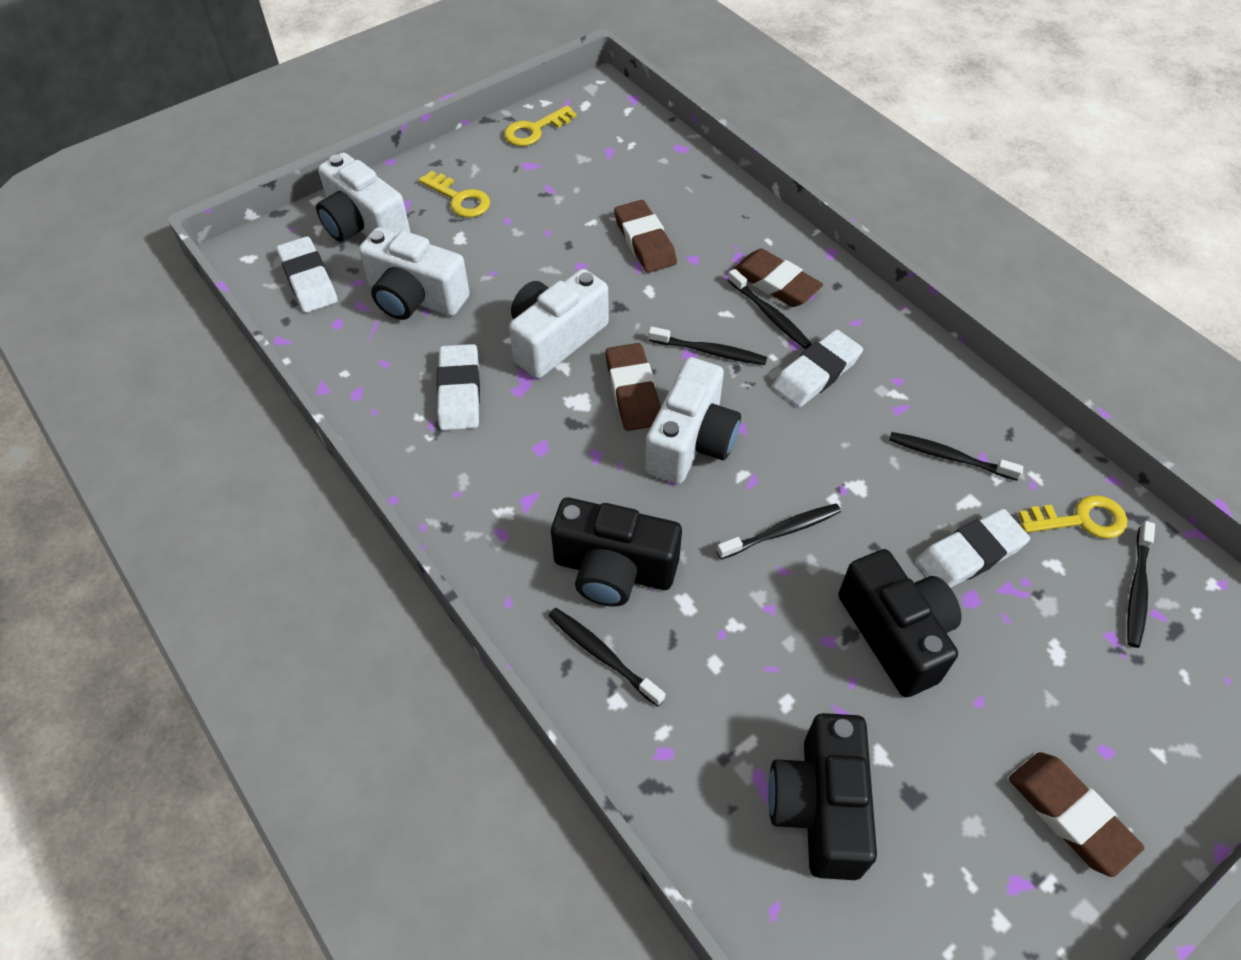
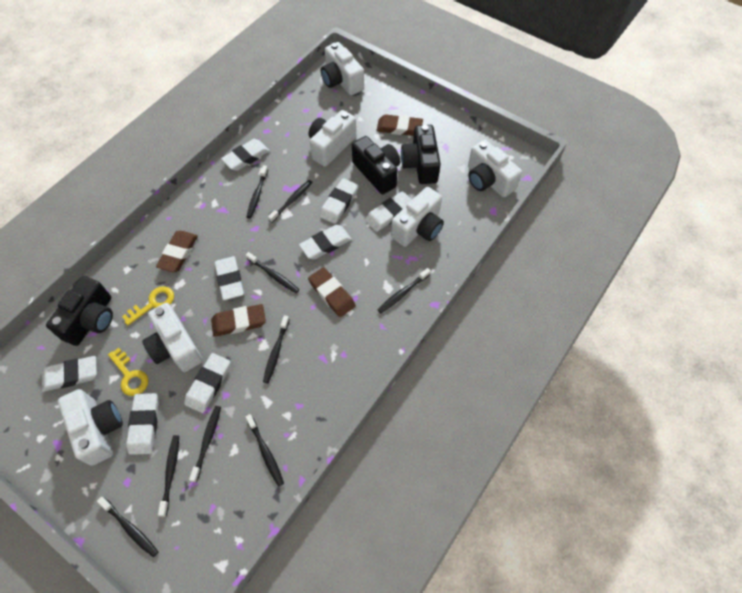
black toothbrush: 6 -> 9
white camera: 4 -> 6
white eraser: 4 -> 8
yellow key: 3 -> 2

